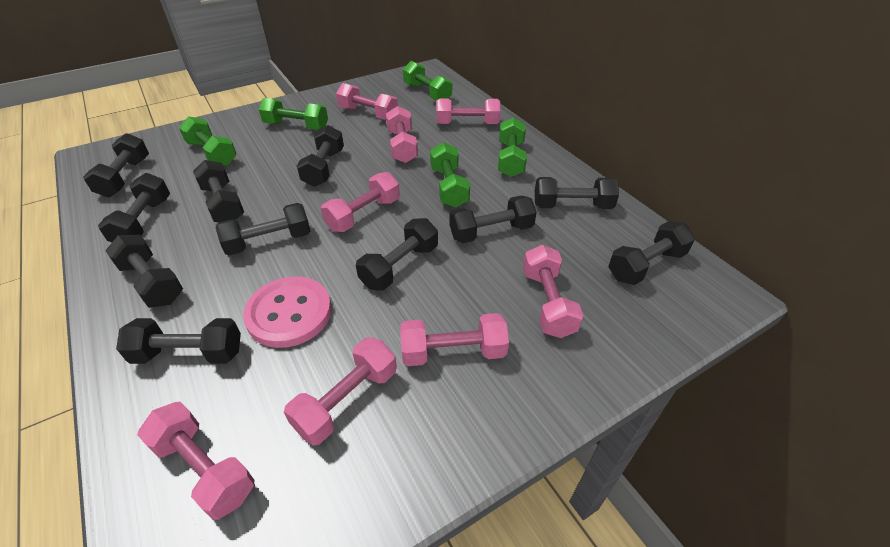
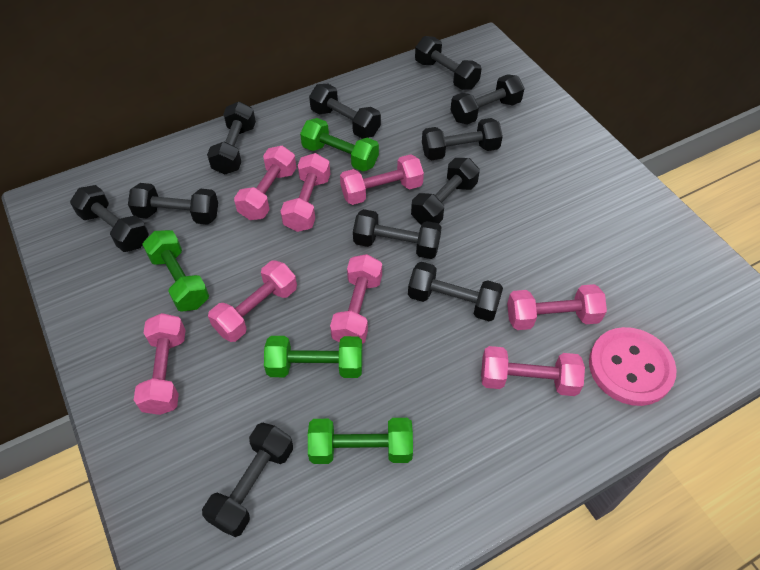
green dumbbell: 5 -> 4

